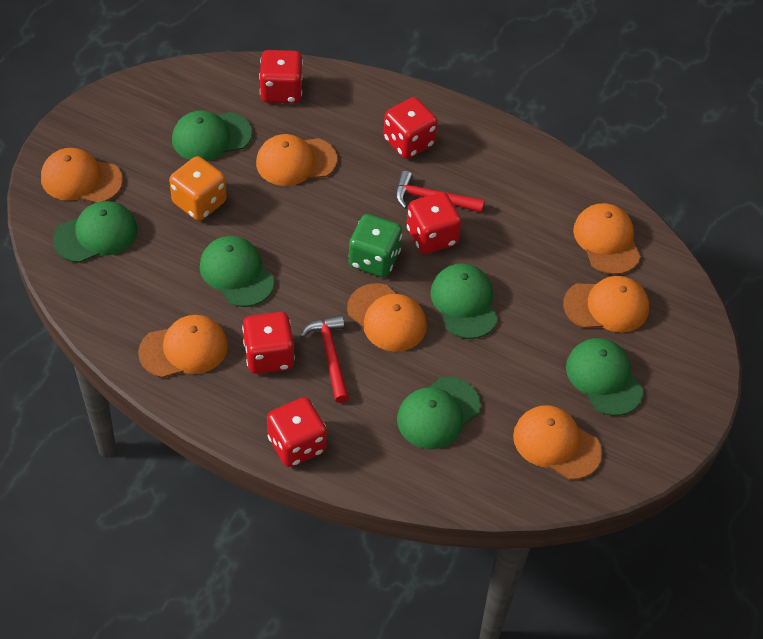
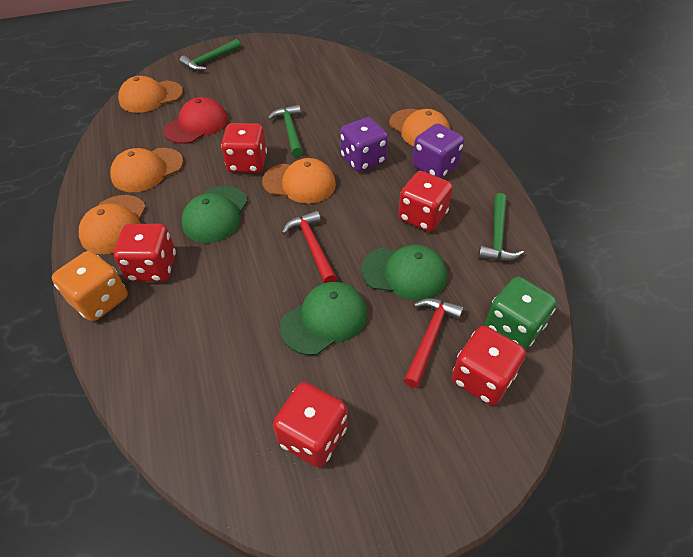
green cap: 6 -> 3
green hammer: 0 -> 3
orange cap: 7 -> 5
purple dice: 0 -> 2
red cap: 0 -> 1

